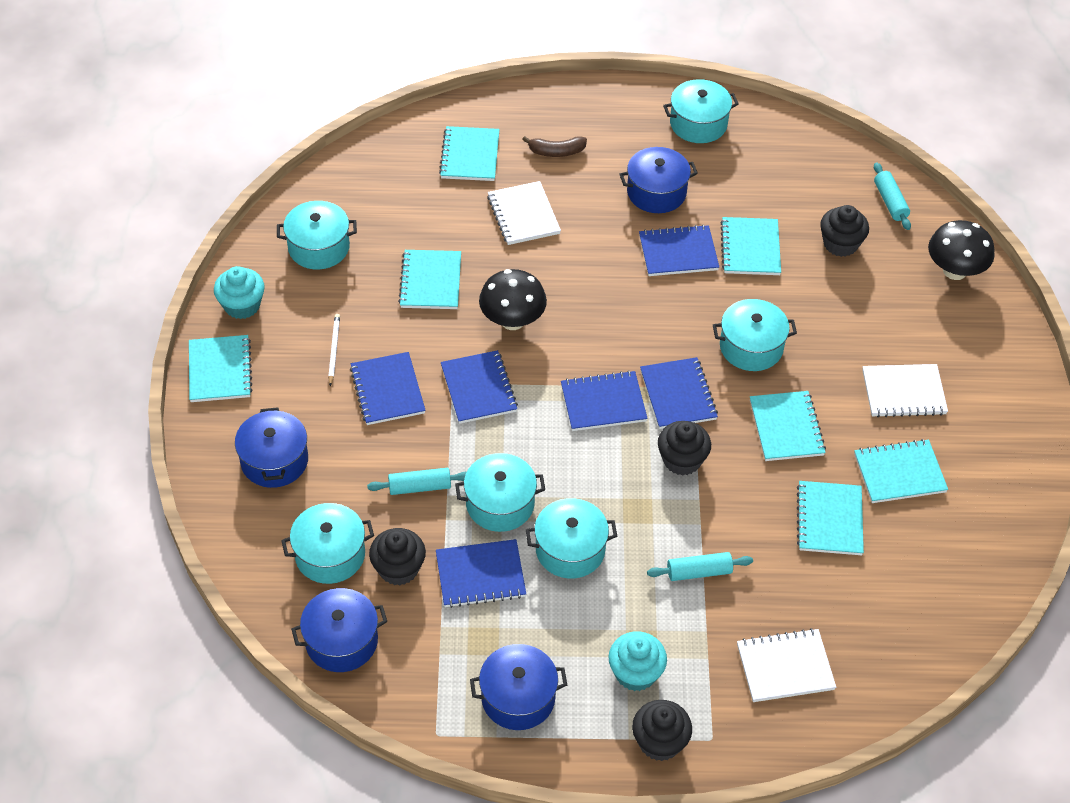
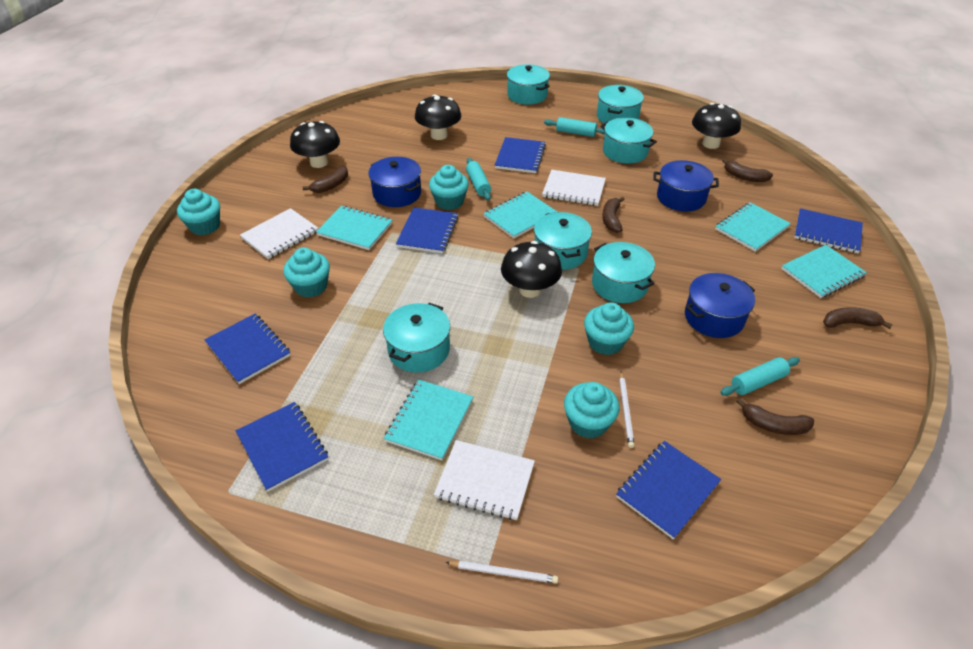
black cupcake: 4 -> 0
black mushroom: 2 -> 4
blue pot: 4 -> 3
brown banana: 1 -> 5
turquoise cupcake: 2 -> 5
turquoise notebook: 7 -> 5
white pencil: 1 -> 2

